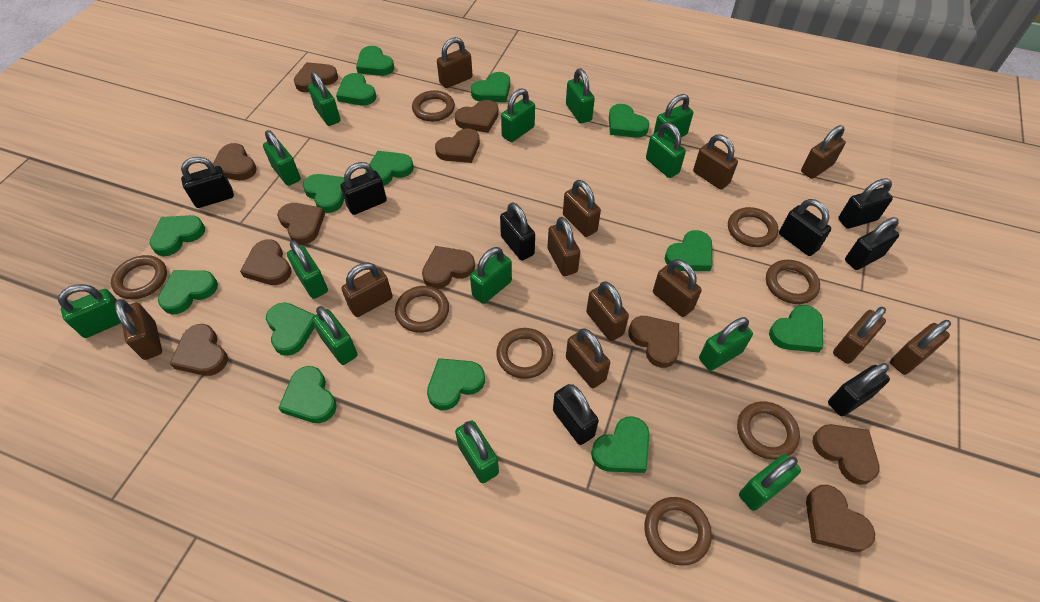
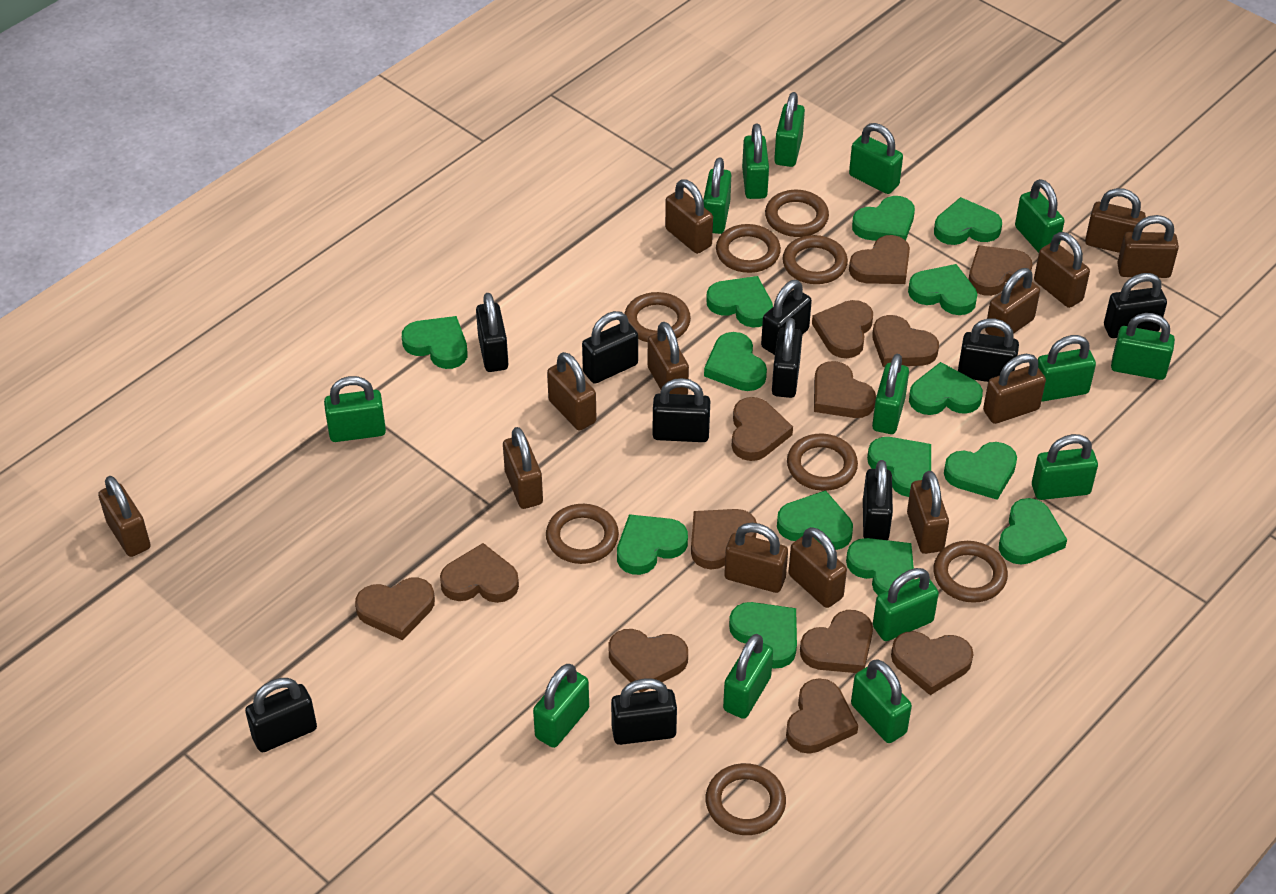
black padlock: 8 -> 10
brown heart: 11 -> 13
brown padlock: 12 -> 13
green padlock: 13 -> 14

